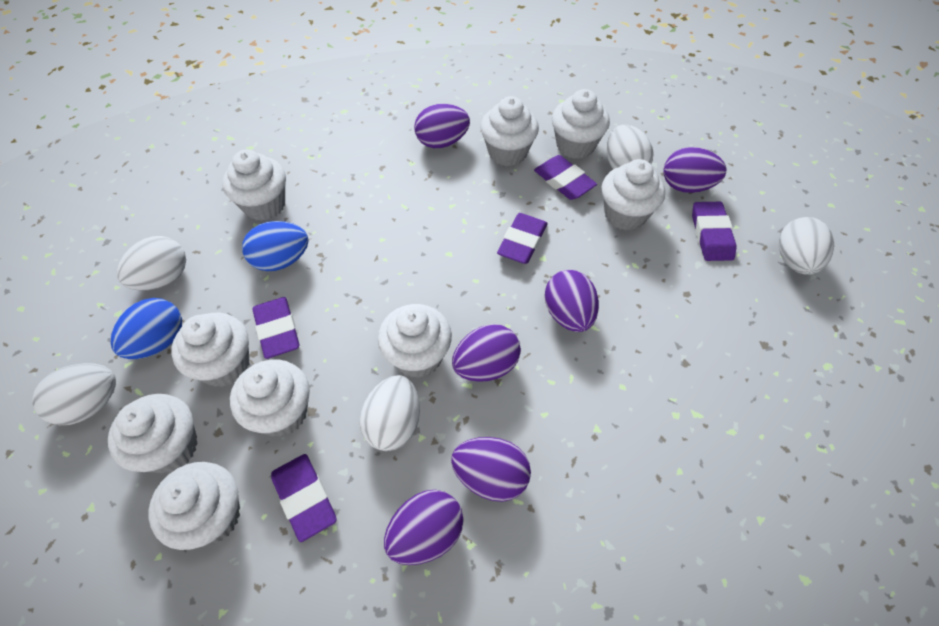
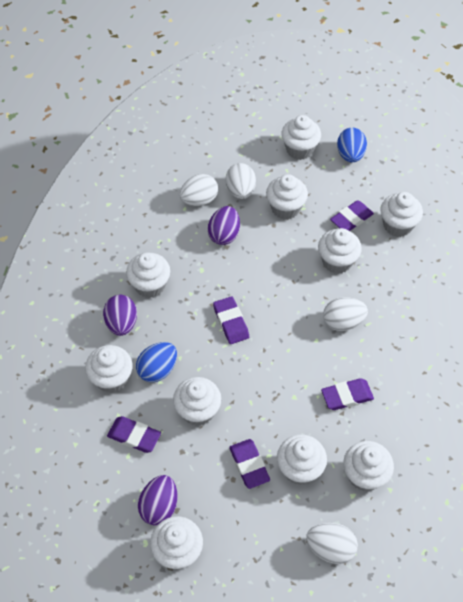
purple egg: 6 -> 3
white cupcake: 9 -> 10
white egg: 5 -> 4

